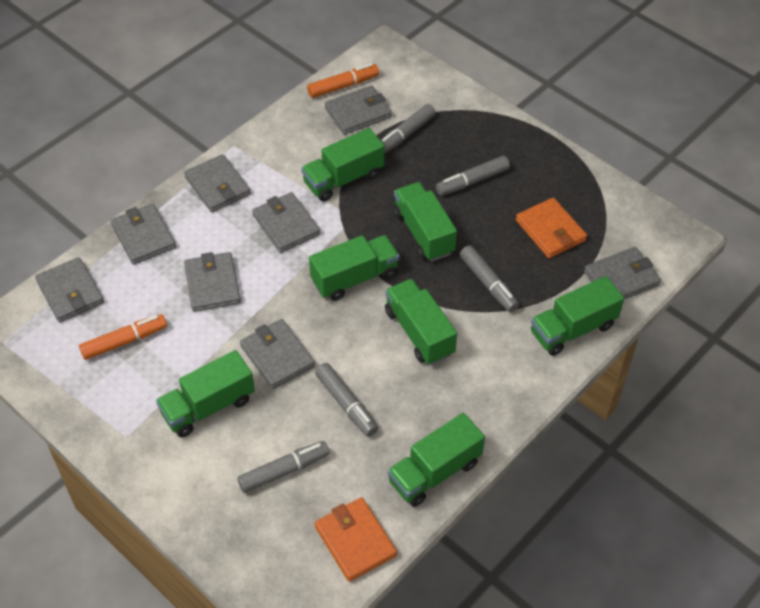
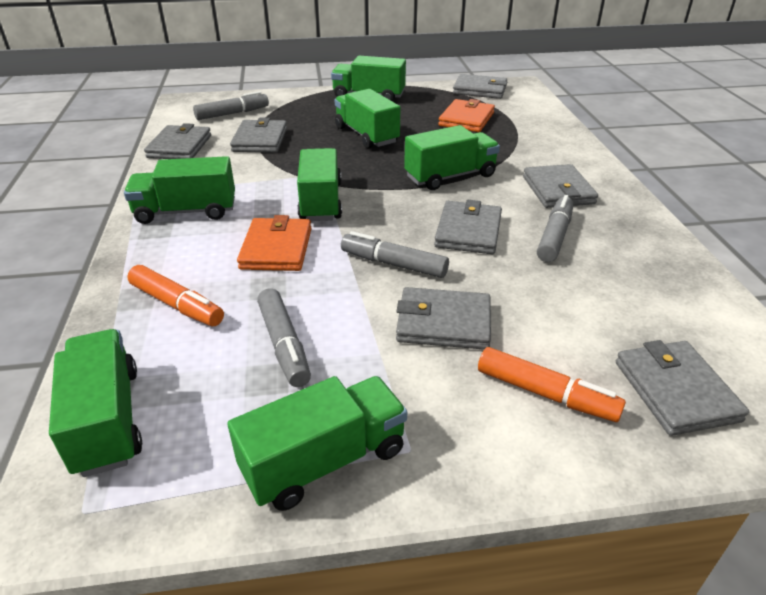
grey marker: 5 -> 4
grey wallet: 8 -> 7

